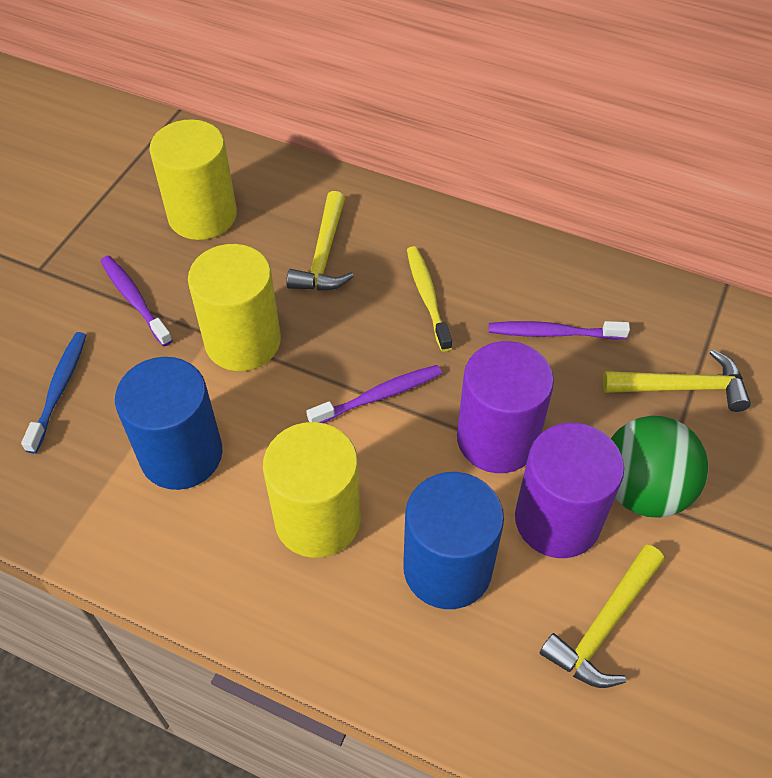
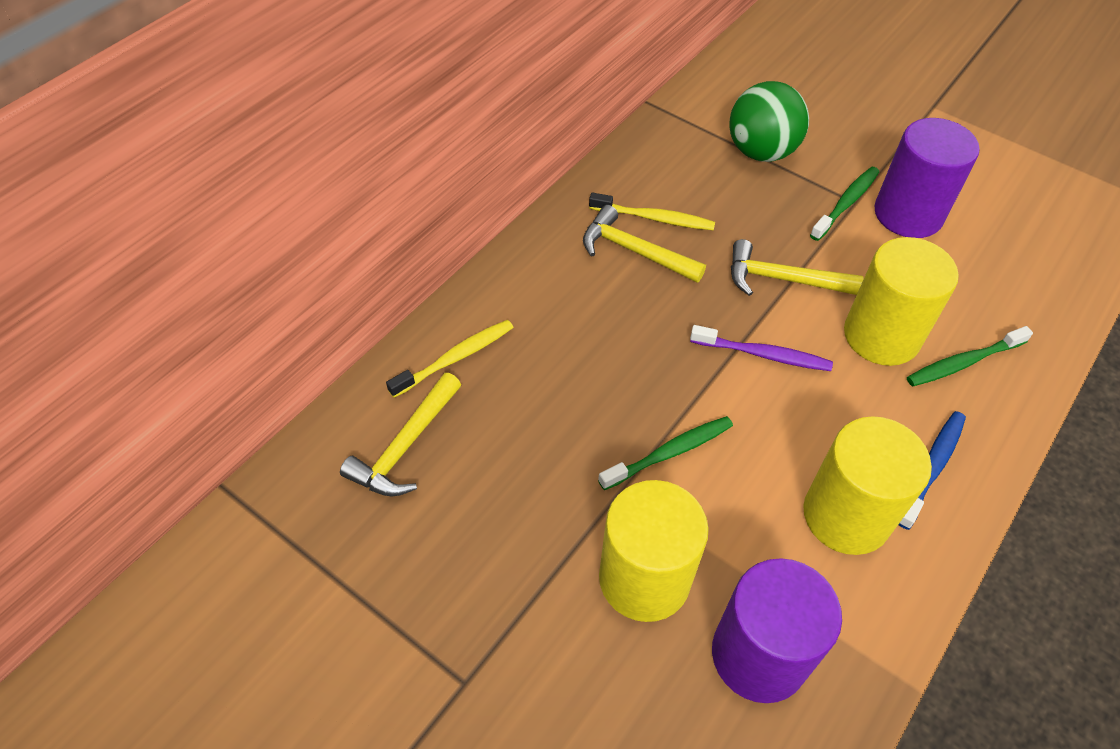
blue cylinder: 2 -> 0
green toothbrush: 0 -> 3
purple toothbrush: 3 -> 1
yellow toothbrush: 1 -> 2

